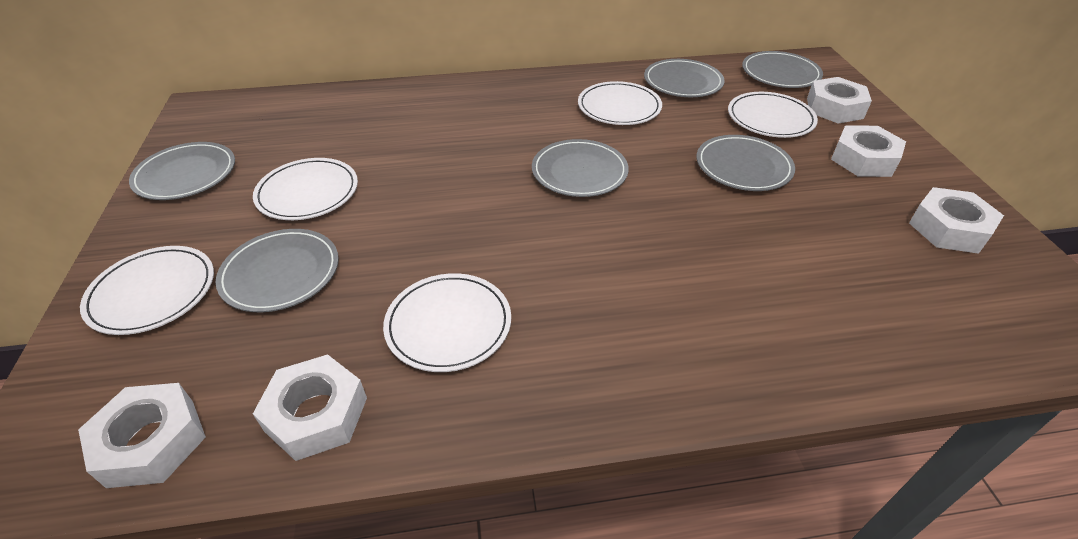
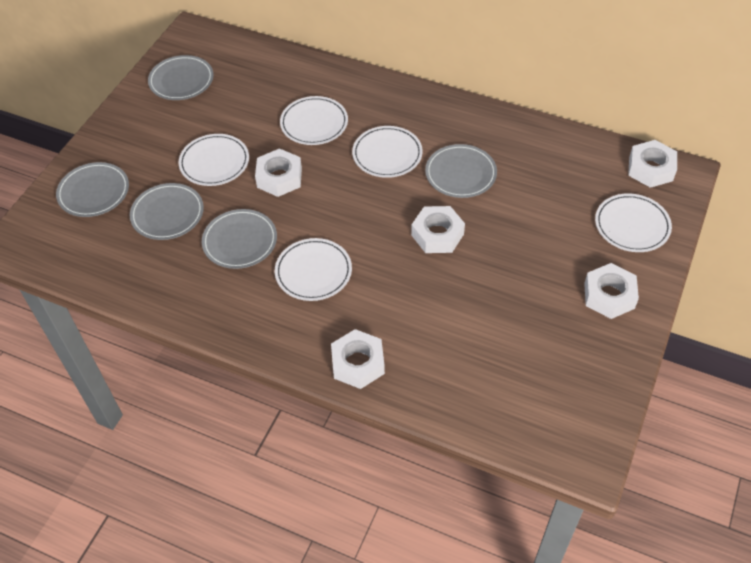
grey plate: 6 -> 5

